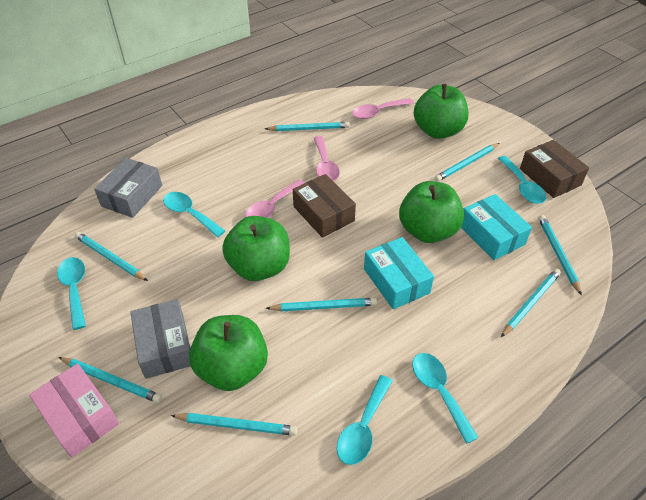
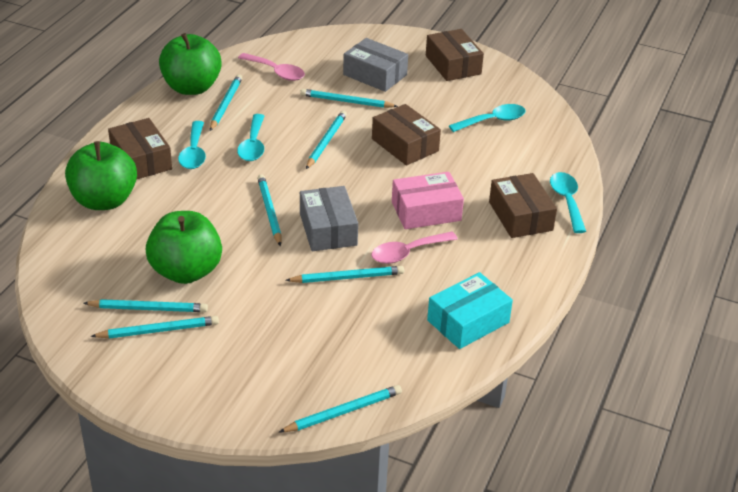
brown box: 2 -> 4
green apple: 4 -> 3
pink spoon: 3 -> 2
turquoise box: 2 -> 1
turquoise spoon: 5 -> 4

